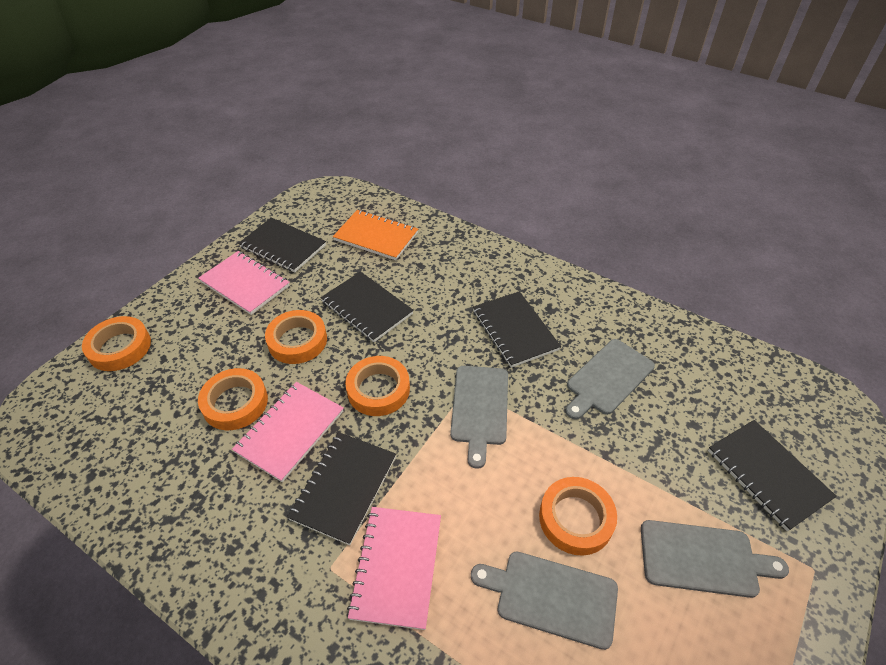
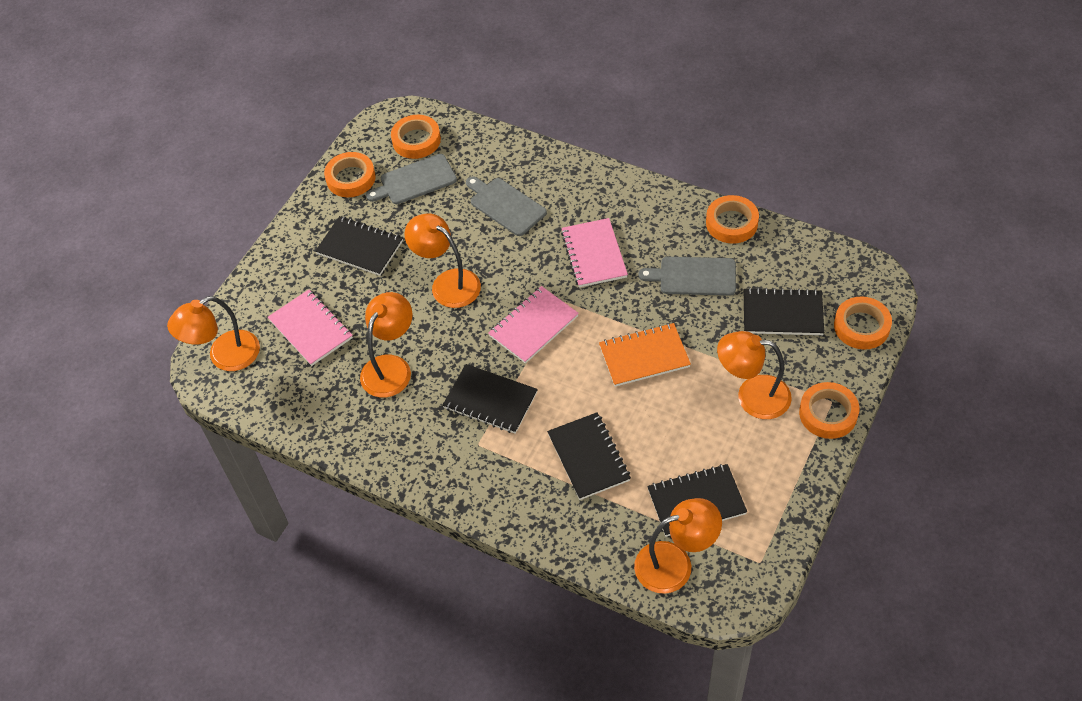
grey cutting board: 4 -> 3
orange lamp: 0 -> 5

